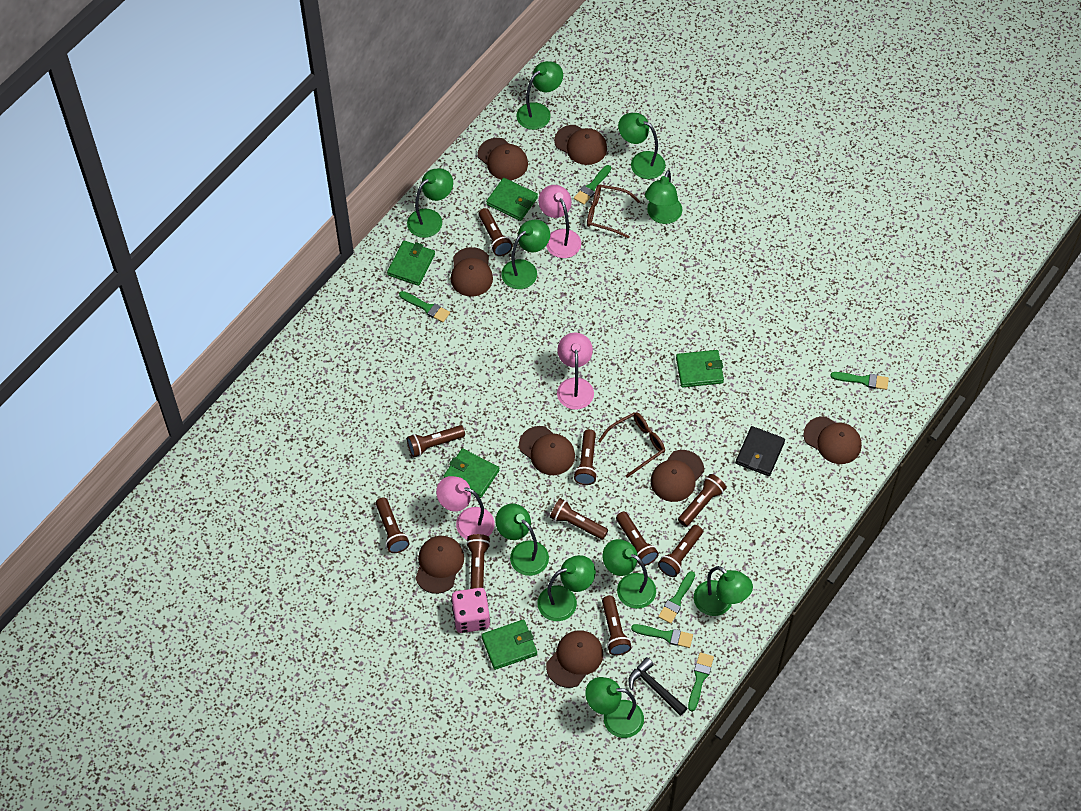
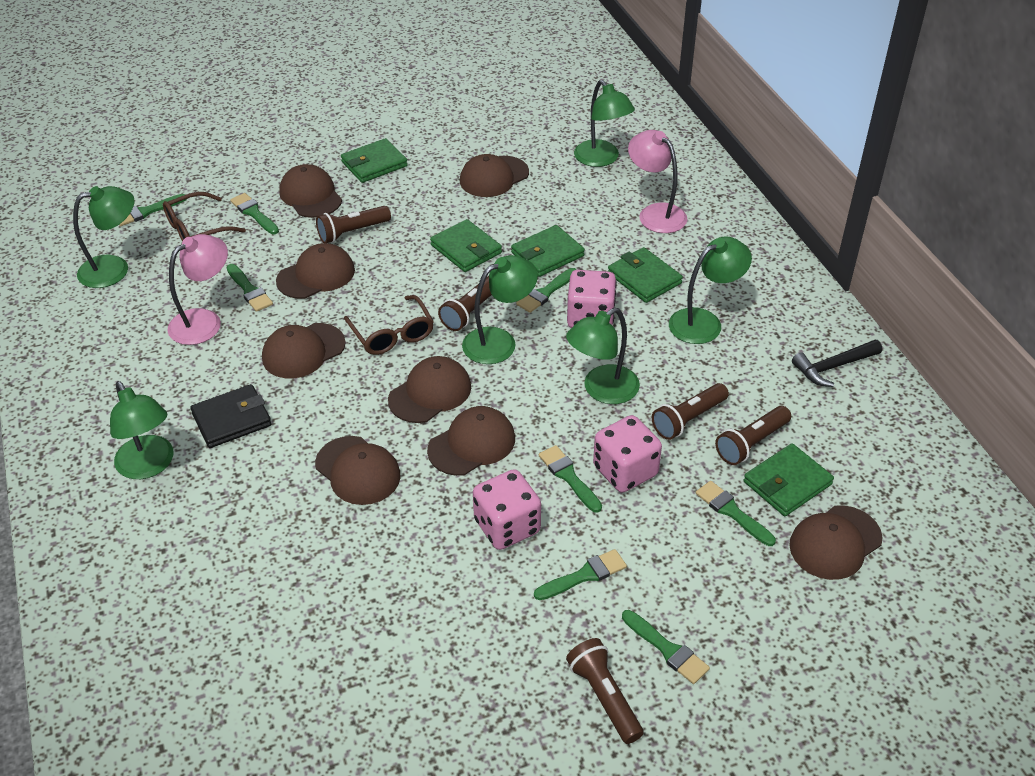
brown flashlight: 10 -> 5
green brush: 6 -> 8
green lamp: 10 -> 6
pink dice: 1 -> 3
pink lamp: 3 -> 2

